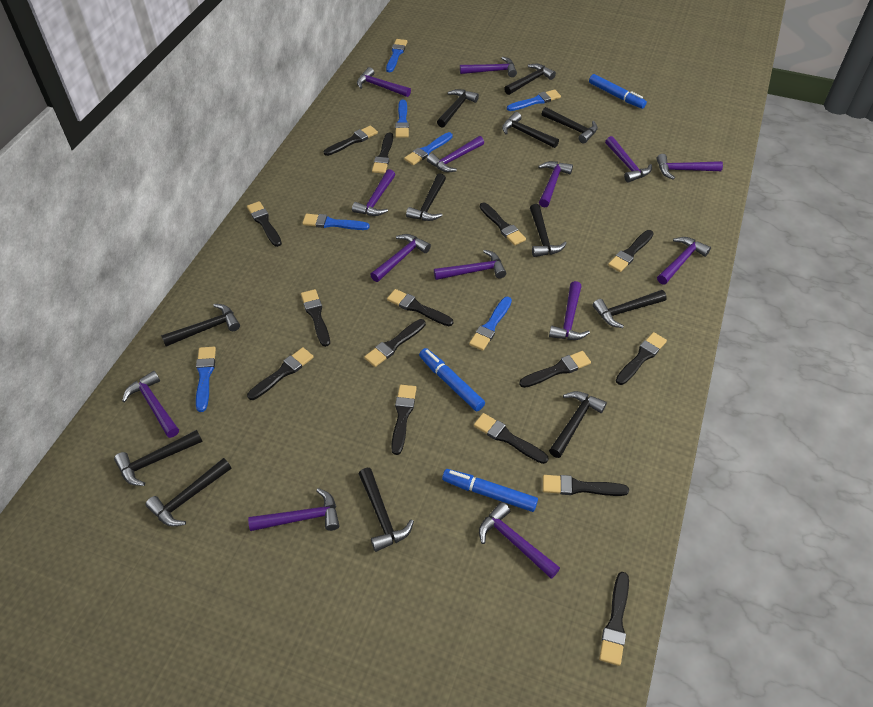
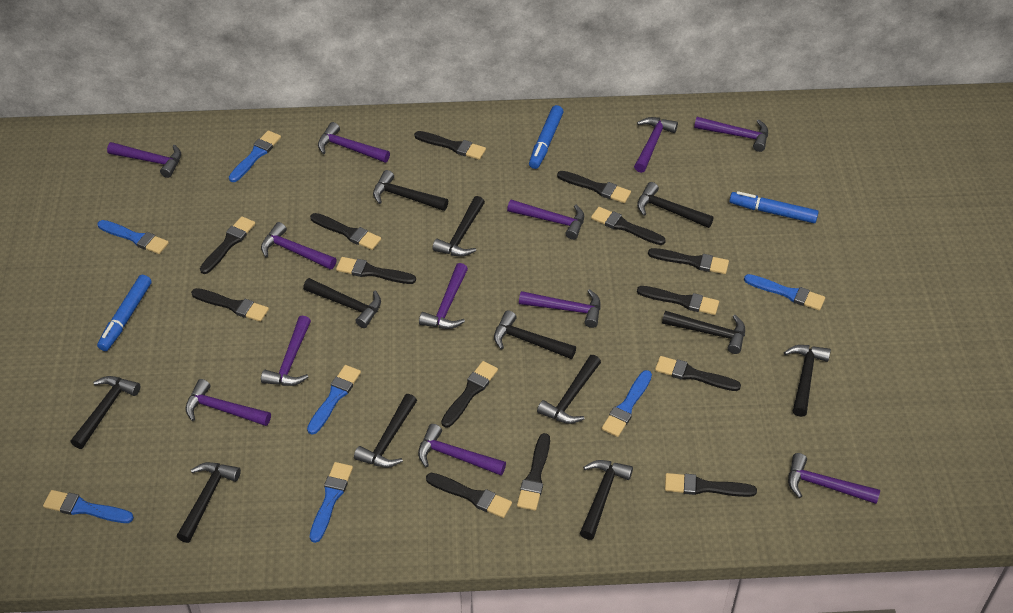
black brush: 15 -> 14
purple hammer: 14 -> 12

